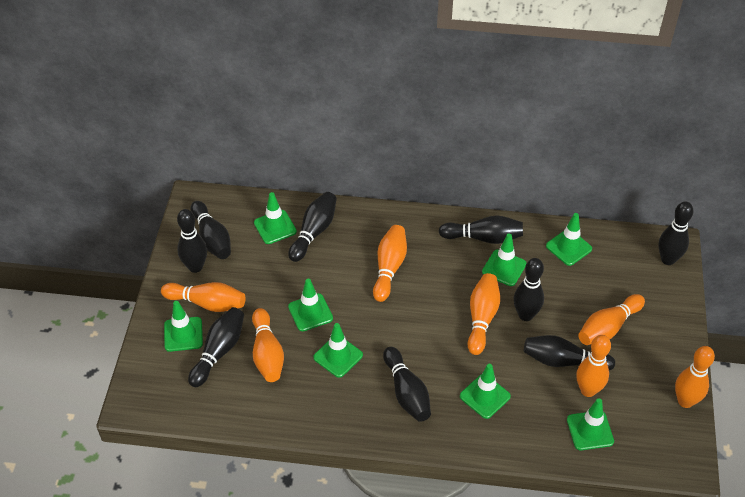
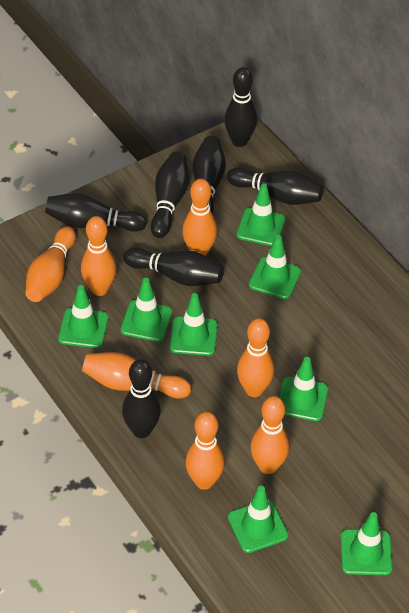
black bowling pin: 9 -> 7

